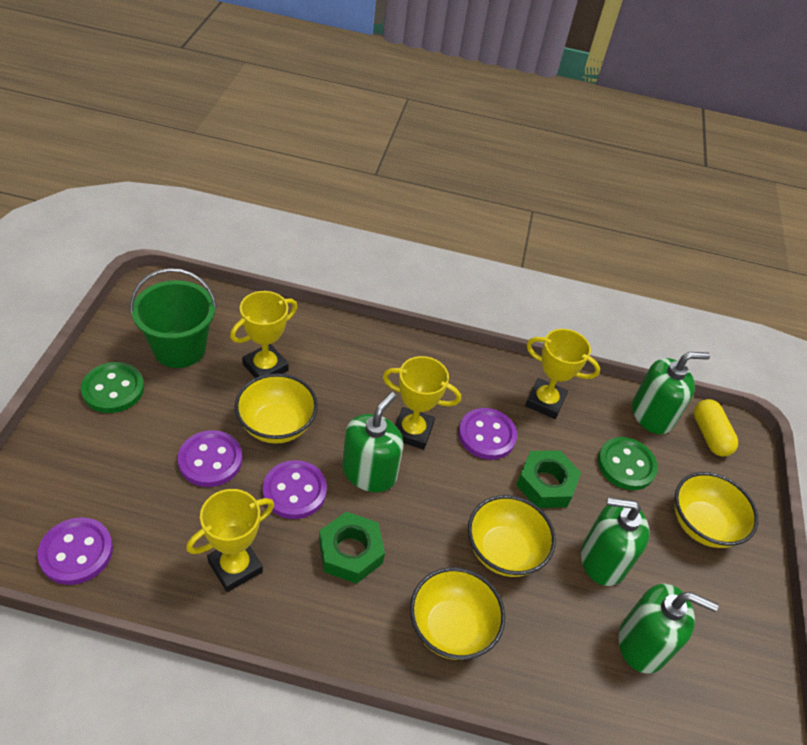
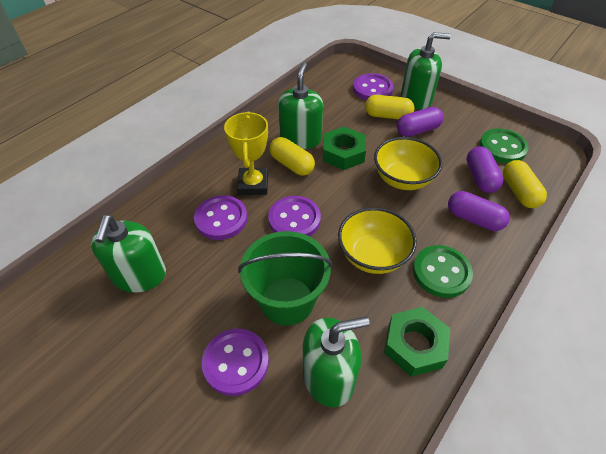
purple capsule: 0 -> 3
yellow bowl: 4 -> 2
yellow capsule: 1 -> 3
yellow trophy: 4 -> 1

